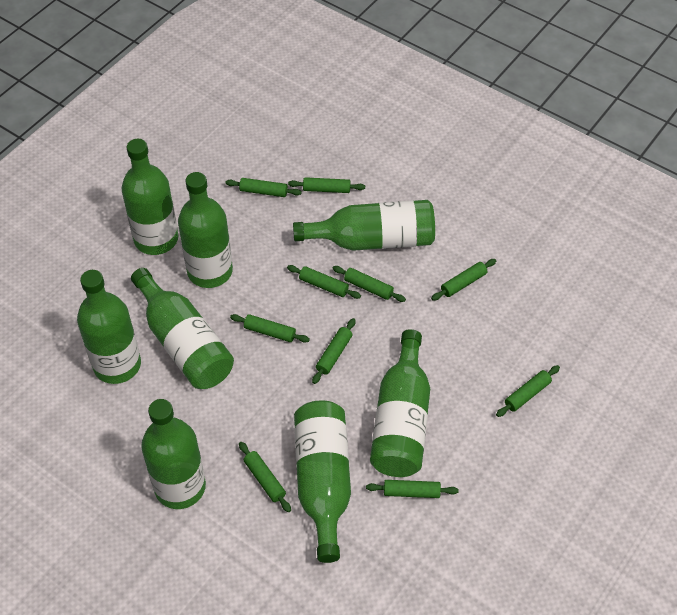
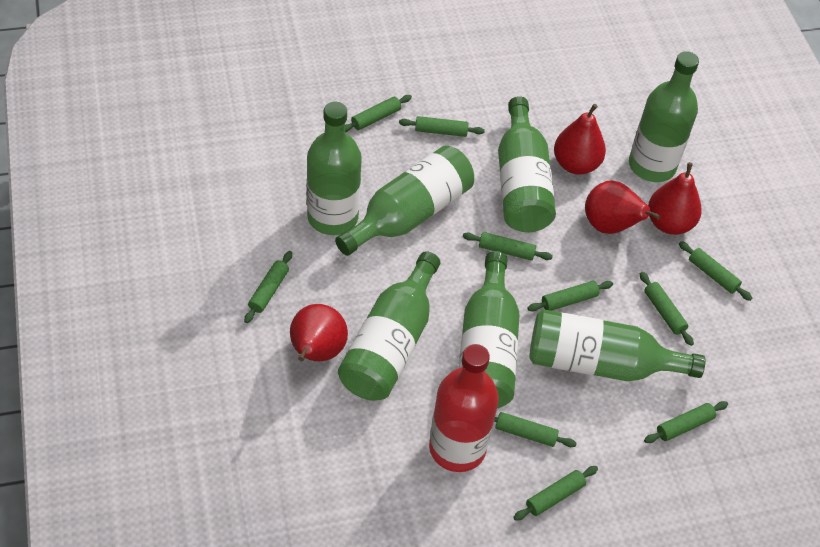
green bottle: 8 -> 7
red bottle: 0 -> 1
red pear: 0 -> 4

